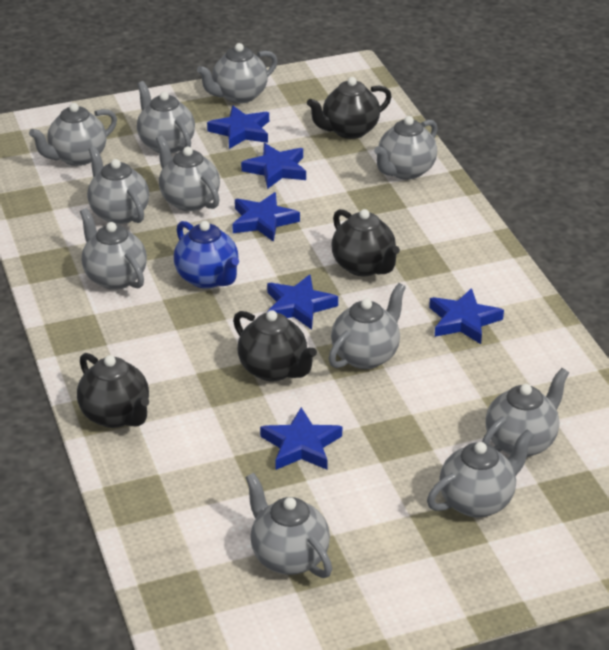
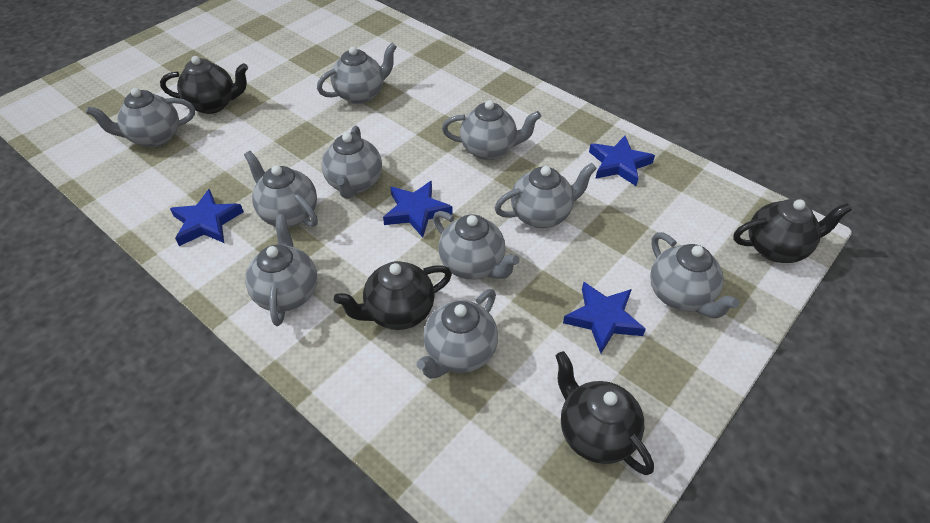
blue star: 6 -> 4
blue teapot: 1 -> 0
grey teapot: 11 -> 10

